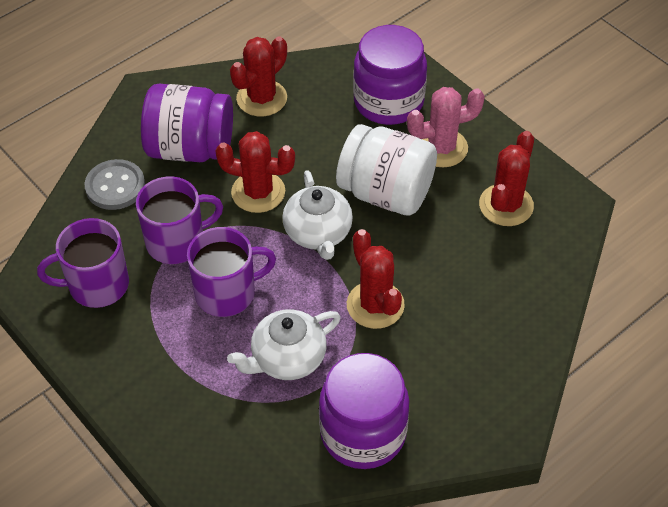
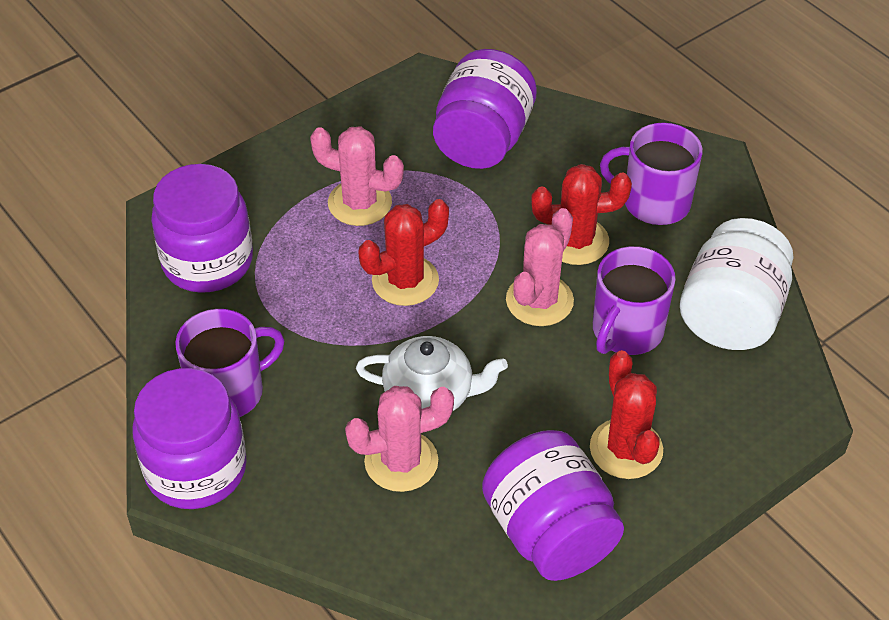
grey button: 1 -> 0
pink cactus: 1 -> 3
purple jar: 3 -> 4
red cactus: 4 -> 3
white teapot: 2 -> 1

